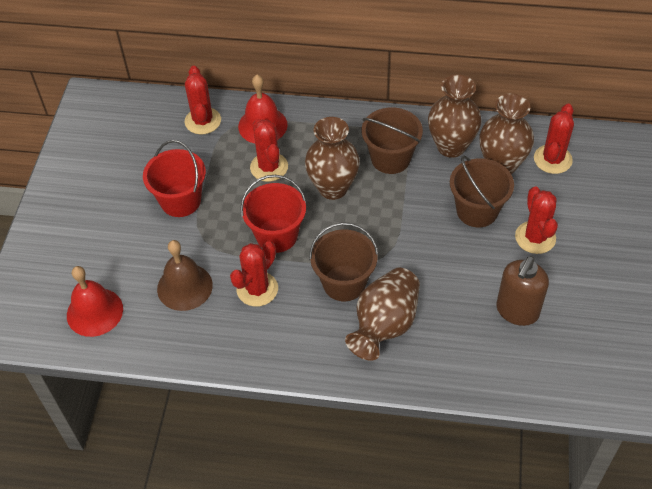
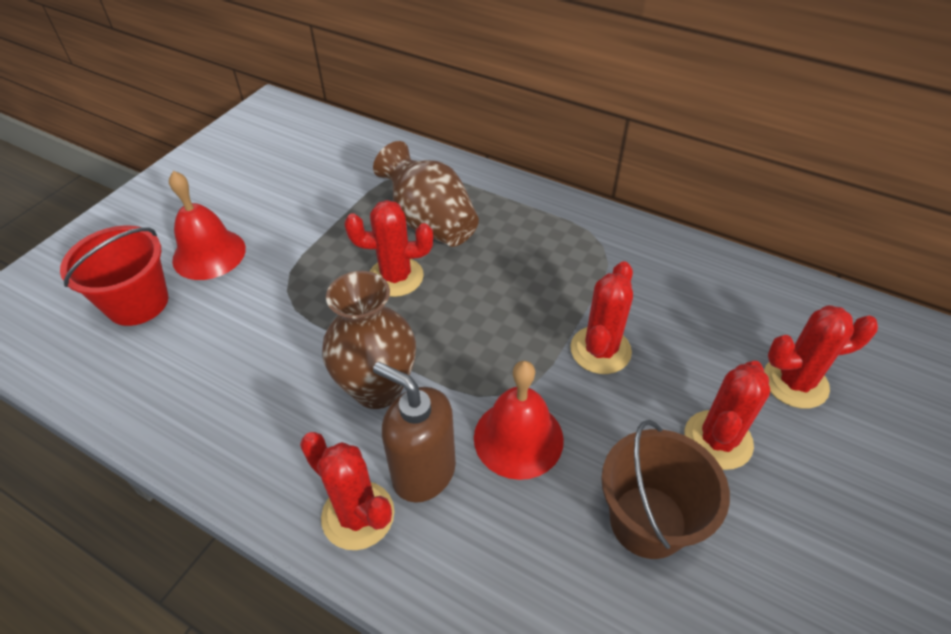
brown bell: 1 -> 0
brown bucket: 3 -> 1
brown vase: 4 -> 2
red bucket: 2 -> 1

